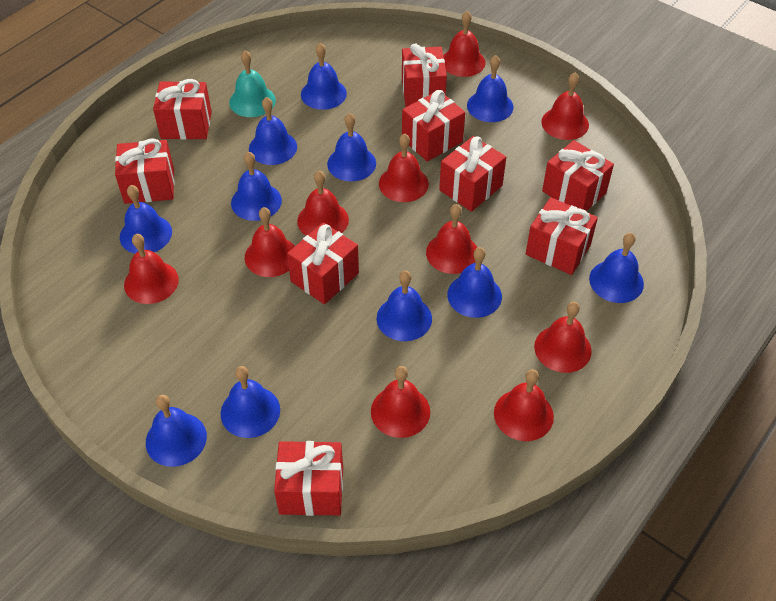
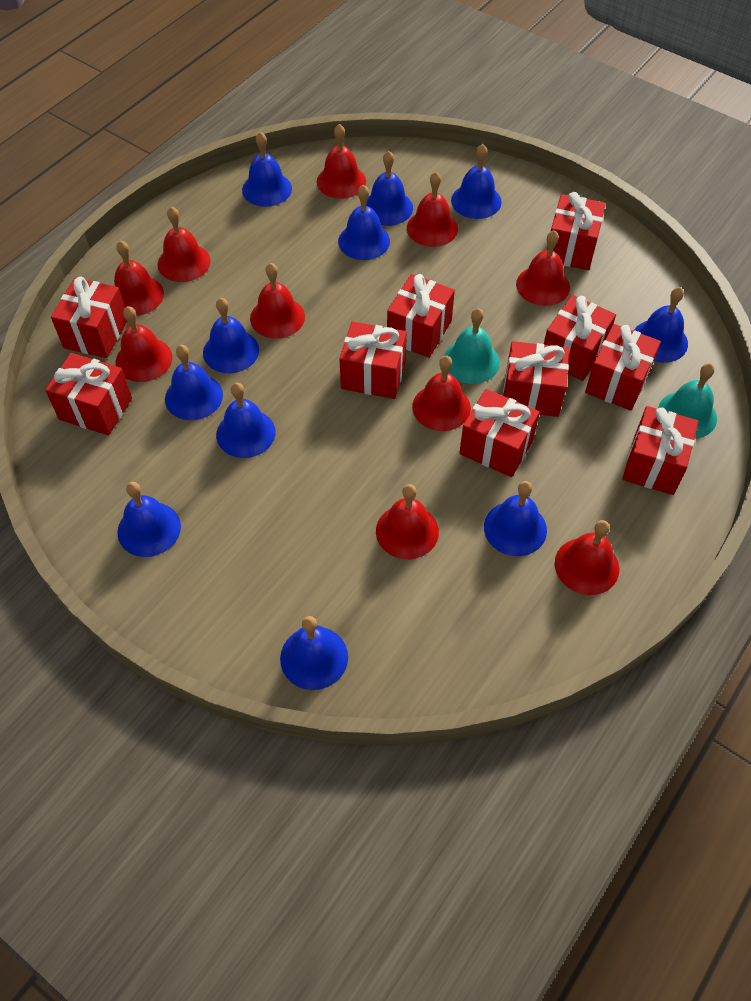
red gift: 9 -> 10
turquoise bell: 1 -> 2

